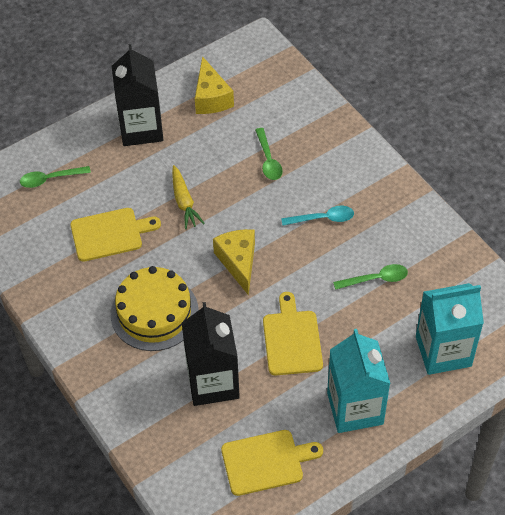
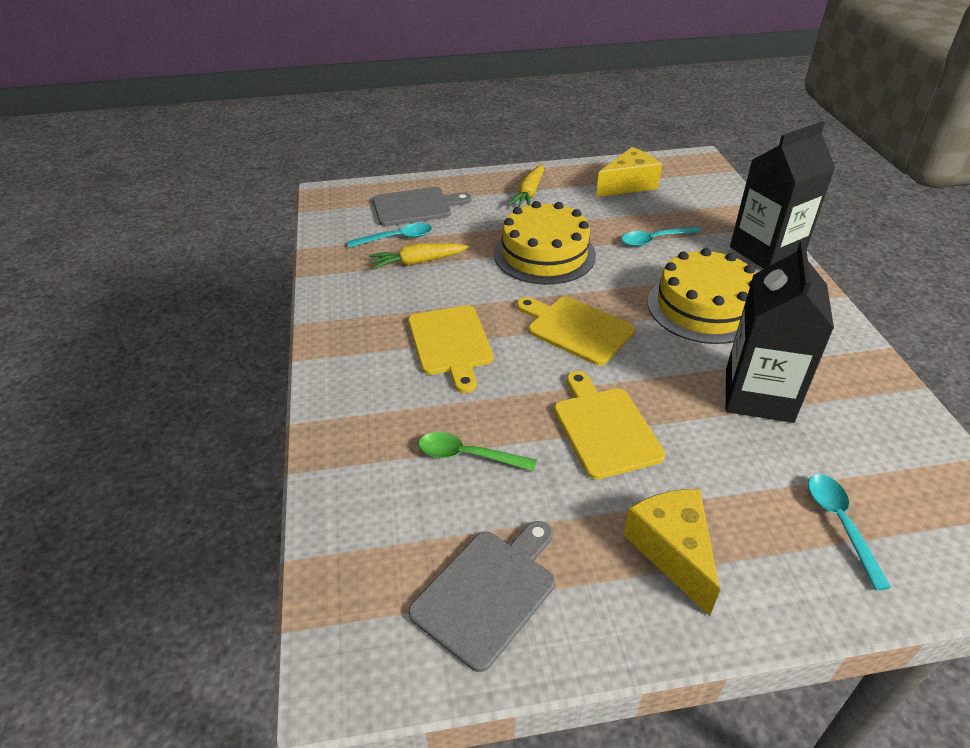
green spoon: 3 -> 1
grey cutting board: 0 -> 2
turquoise carton: 2 -> 0
turquoise spoon: 1 -> 3
yellow cake: 1 -> 2
yellow carrot: 1 -> 2

